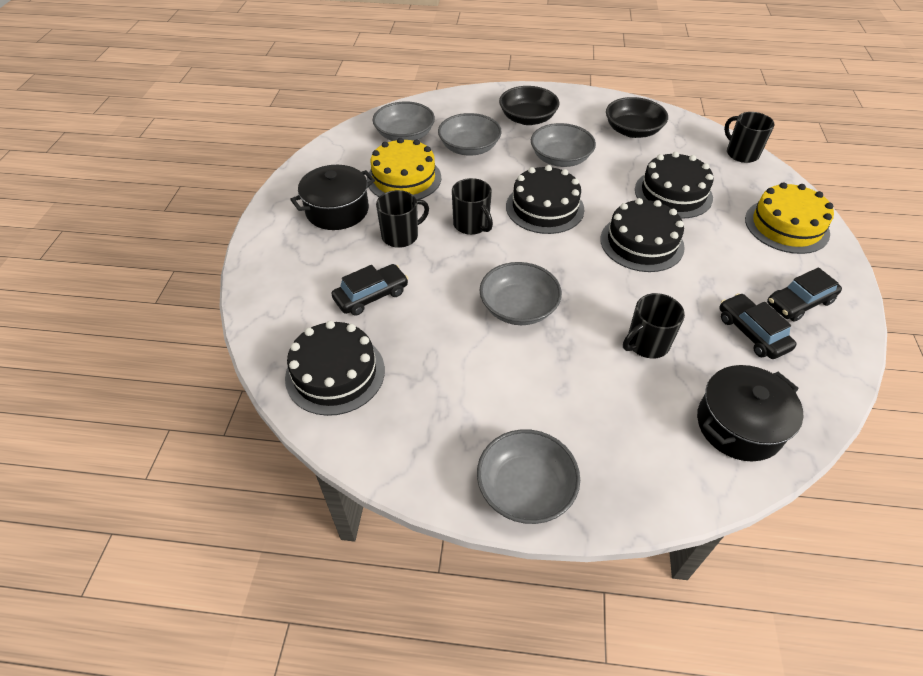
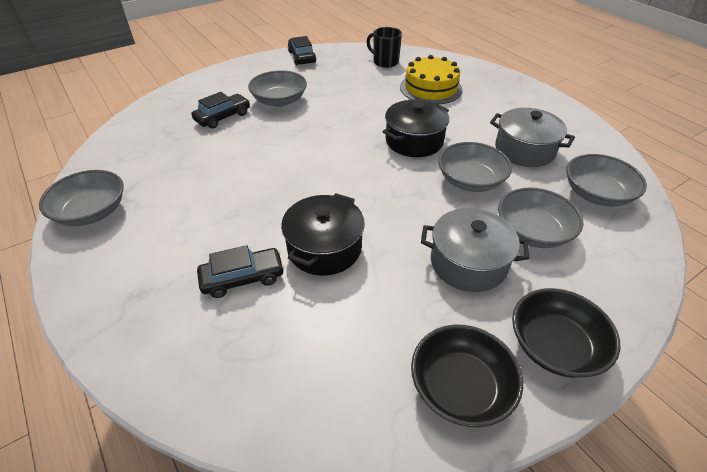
black cake: 4 -> 0
black mug: 4 -> 1
grey pot: 0 -> 2
yellow cake: 2 -> 1

